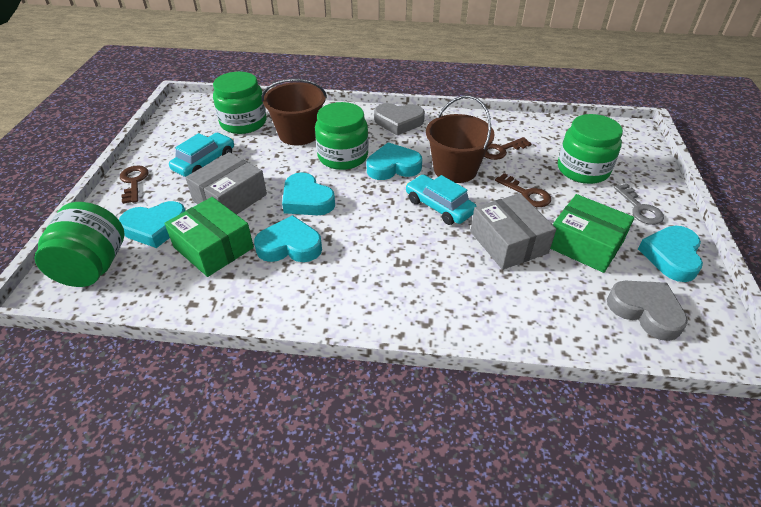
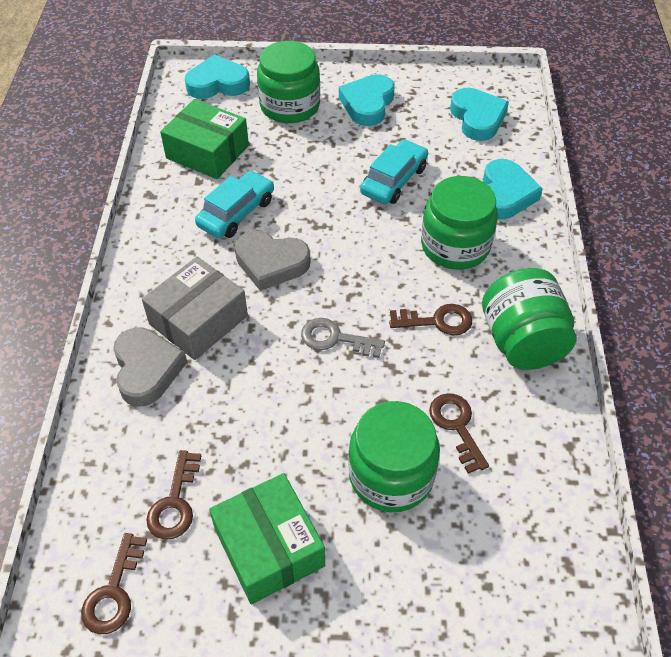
brown bucket: 2 -> 0
brown key: 3 -> 4
grey box: 2 -> 1
turquoise heart: 5 -> 4

